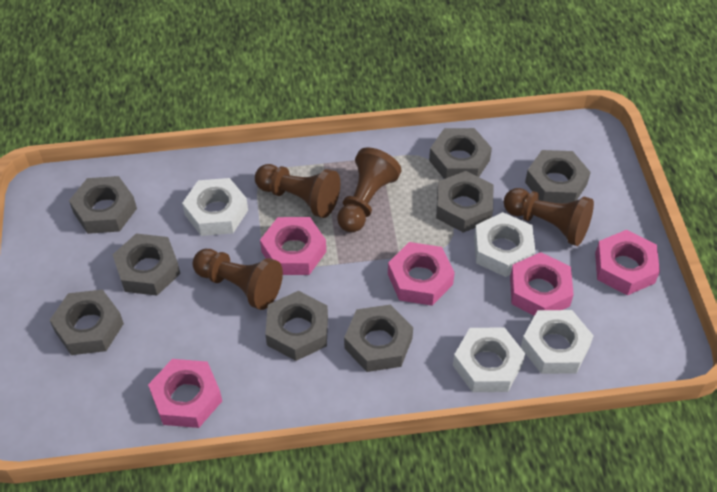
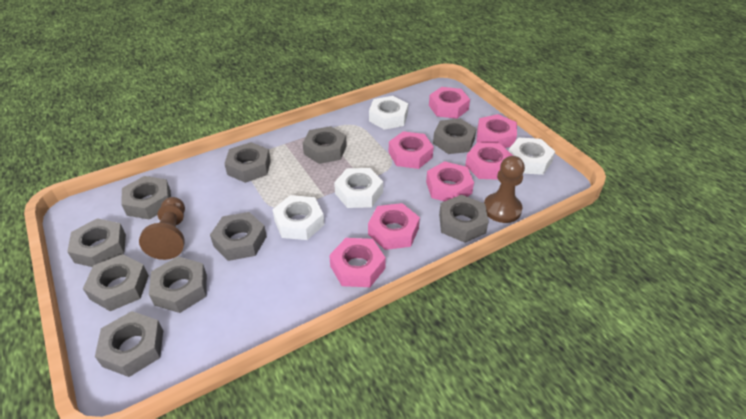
brown pawn: 4 -> 2
grey nut: 8 -> 10
pink nut: 5 -> 7

